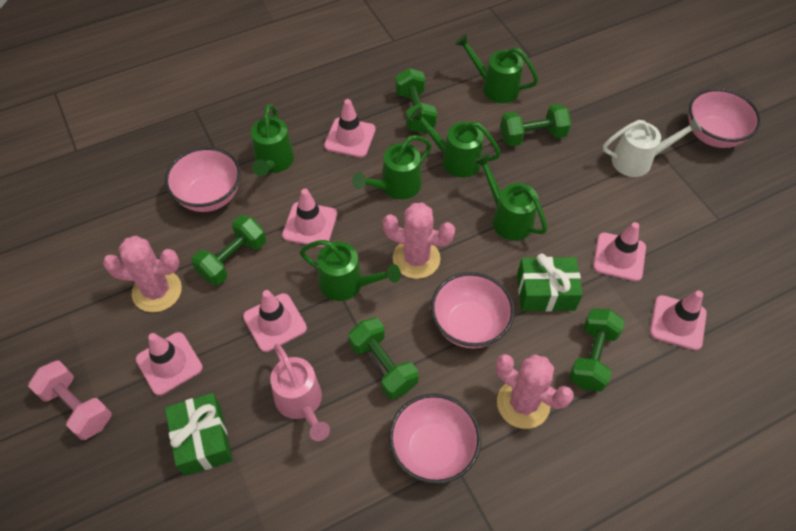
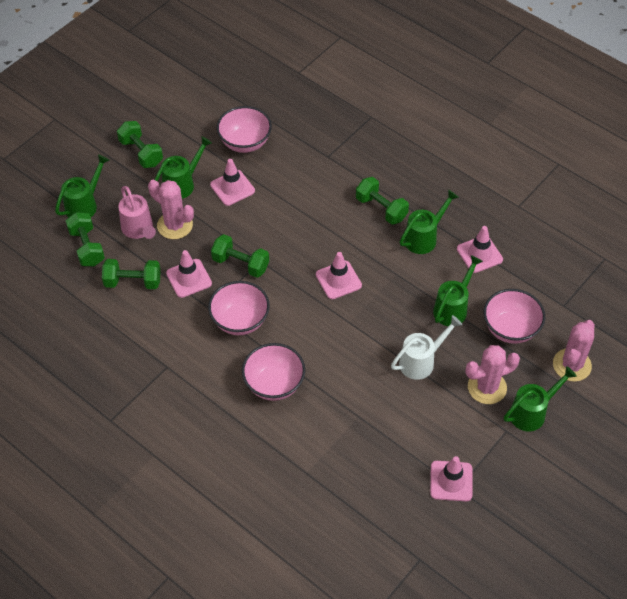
green gift: 2 -> 0
green watering can: 6 -> 5
pink dumbbell: 1 -> 0
pink traffic cone: 6 -> 5

